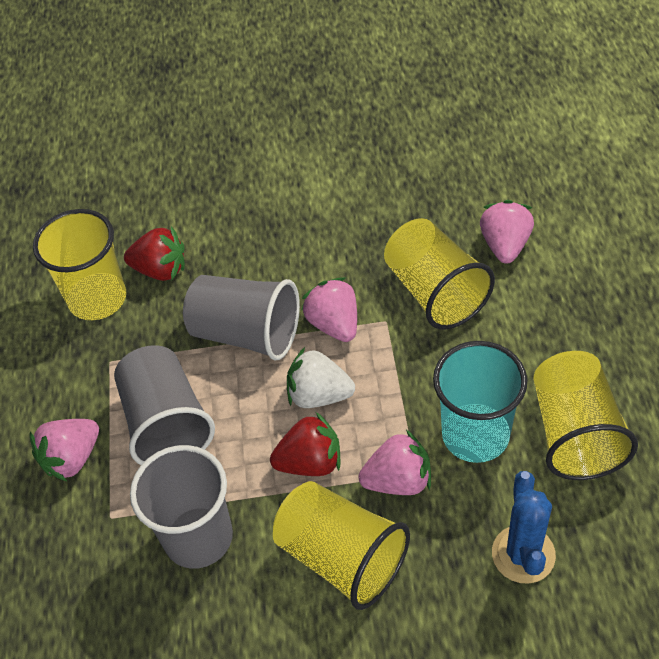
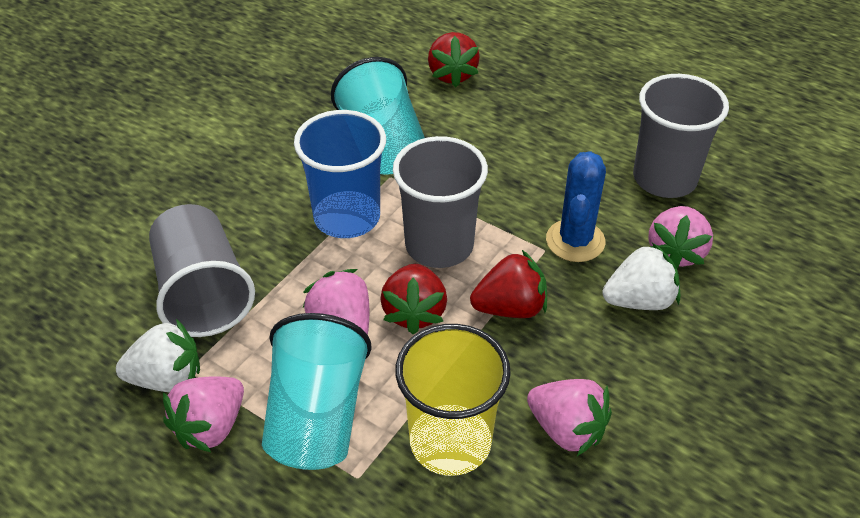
blue cup: 0 -> 1
red strawberry: 2 -> 3
turquoise cup: 1 -> 2
white strawberry: 1 -> 2
yellow cup: 4 -> 1

